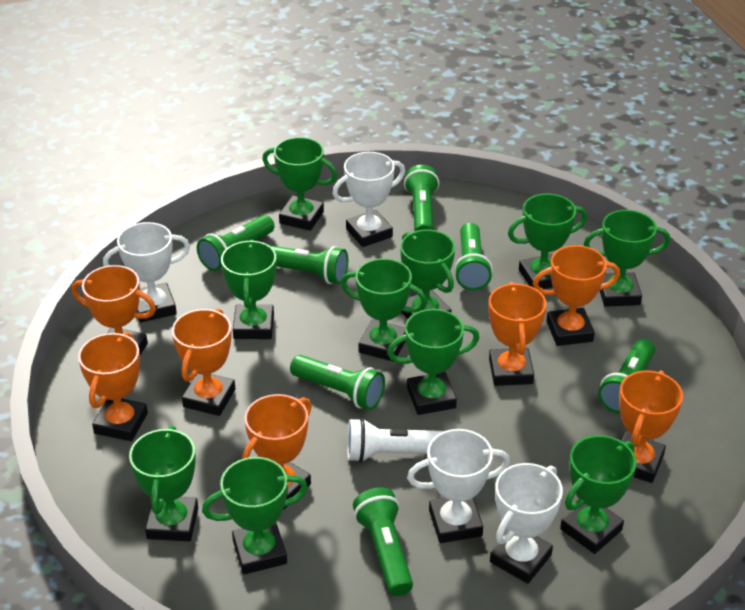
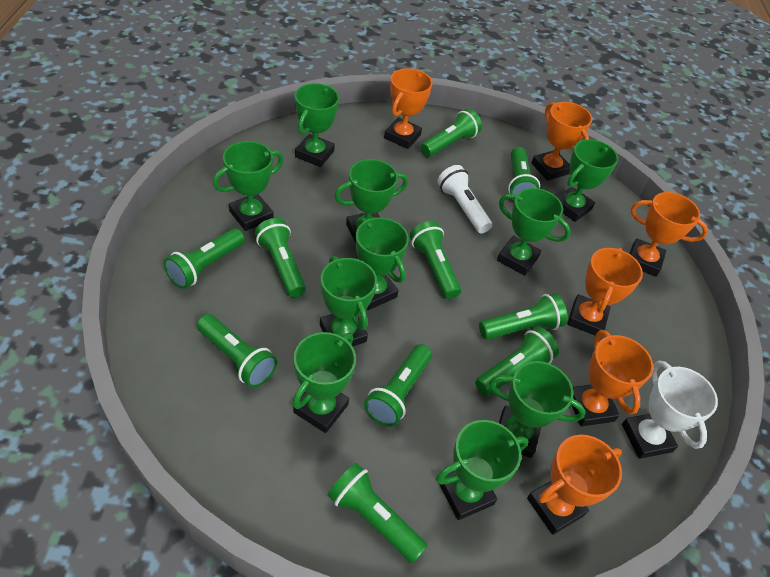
green flashlight: 7 -> 10
orange trophy: 7 -> 6
white trophy: 4 -> 1

